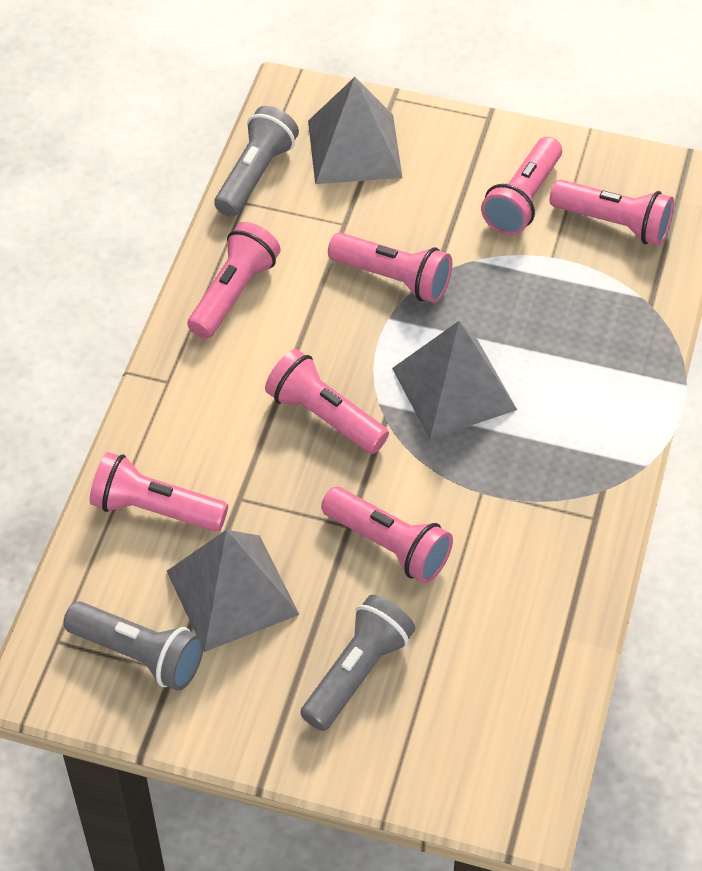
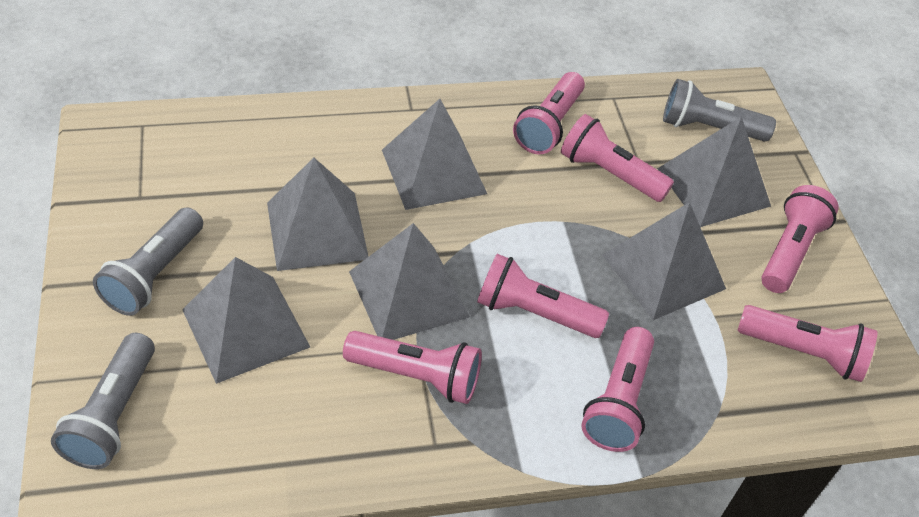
grey pyramid: 3 -> 6

